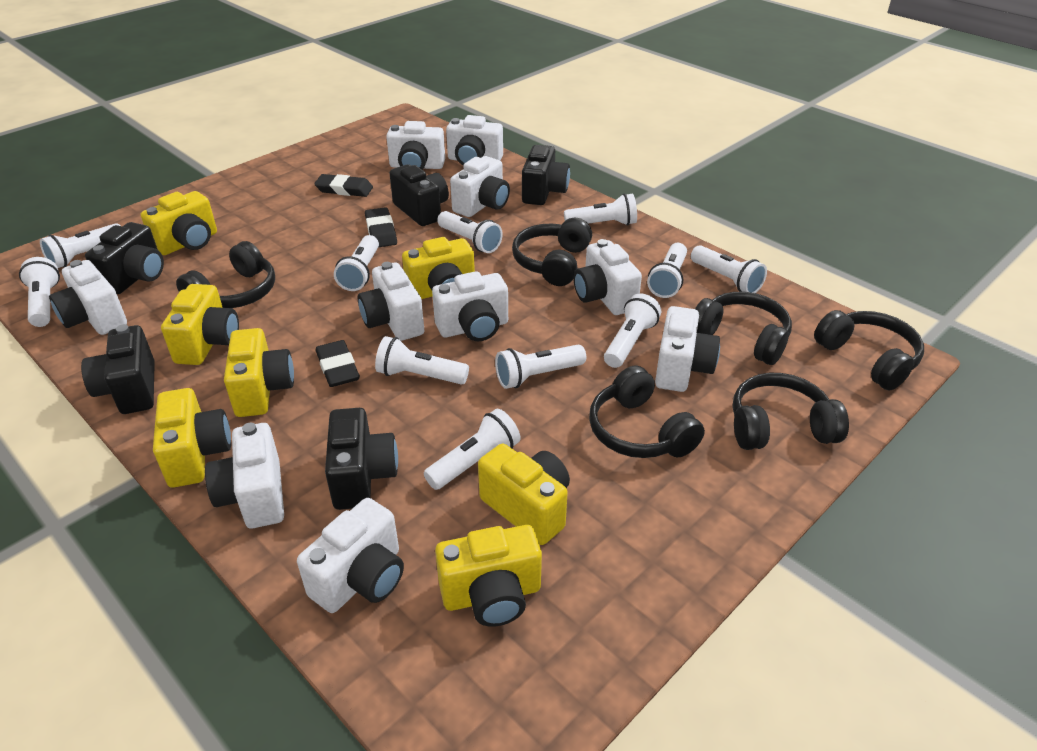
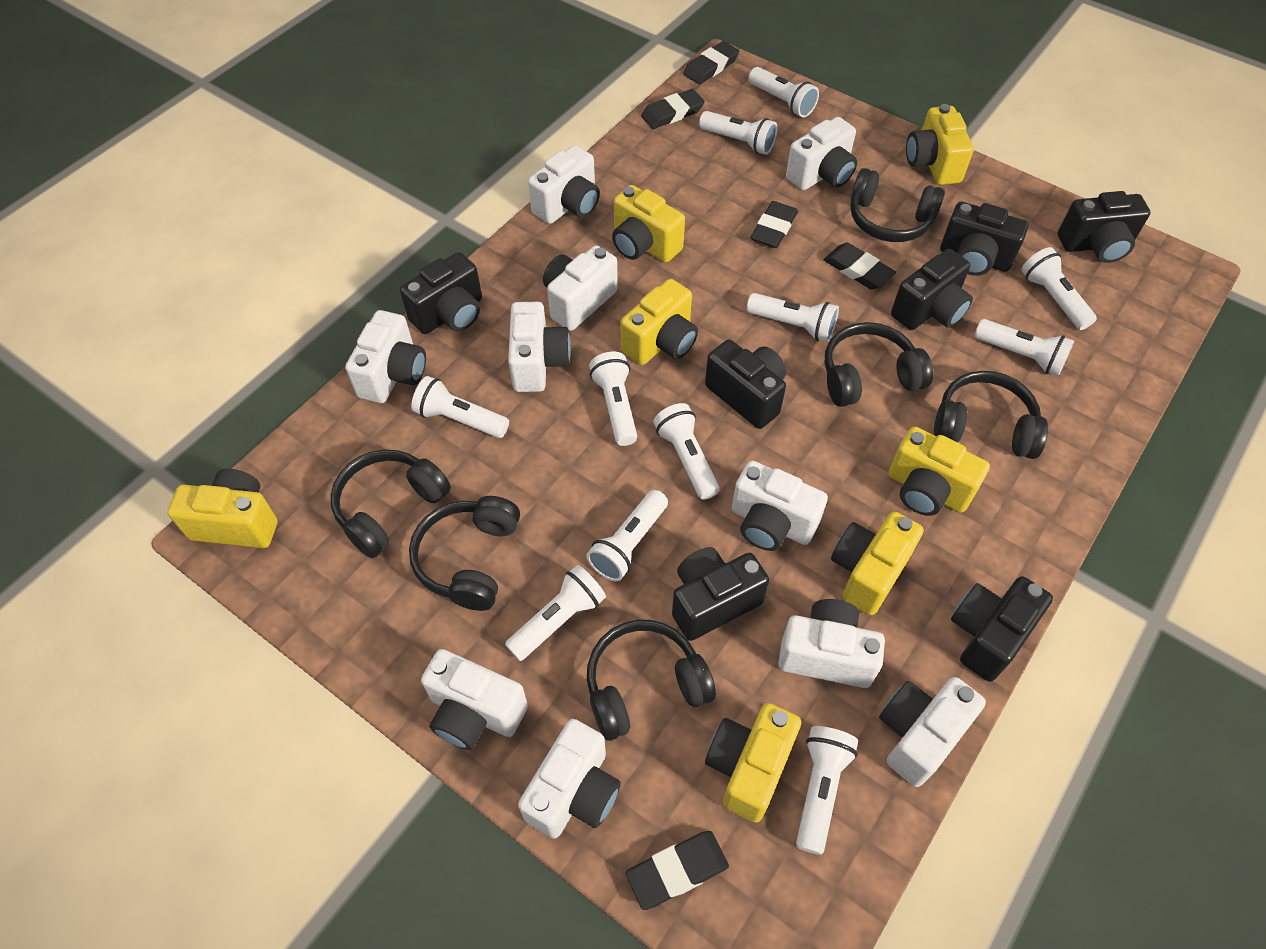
black camera: 5 -> 7
black eraser: 3 -> 5

